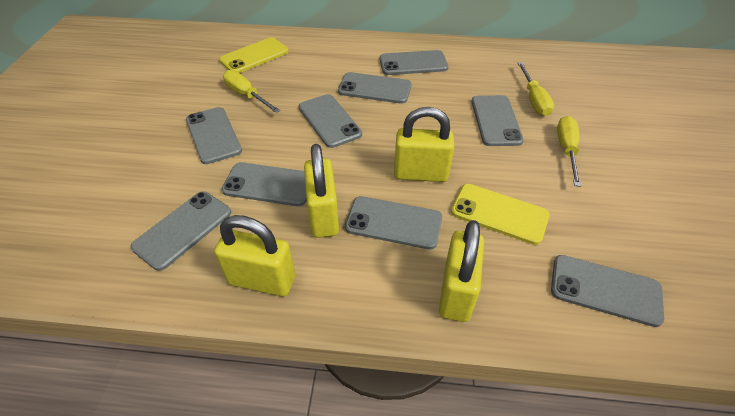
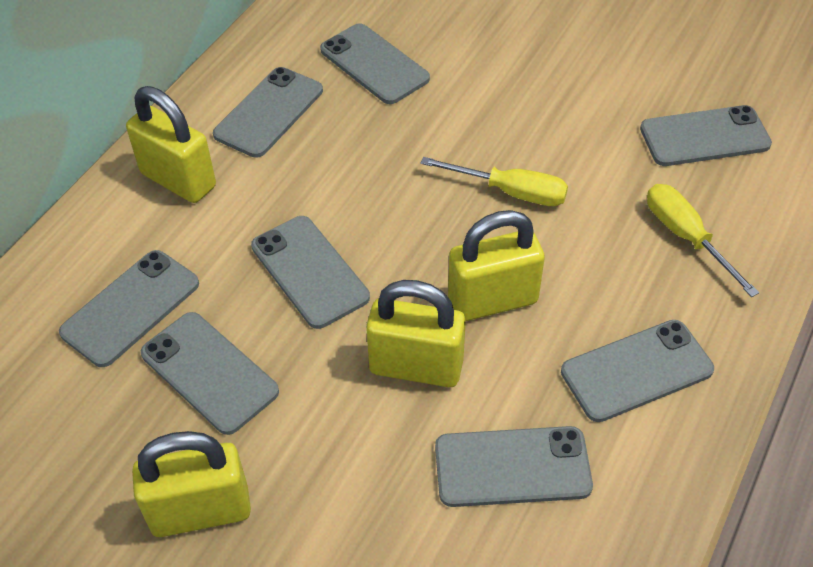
grey phone: 9 -> 8
yellow phone: 2 -> 0
yellow screwdriver: 3 -> 2

